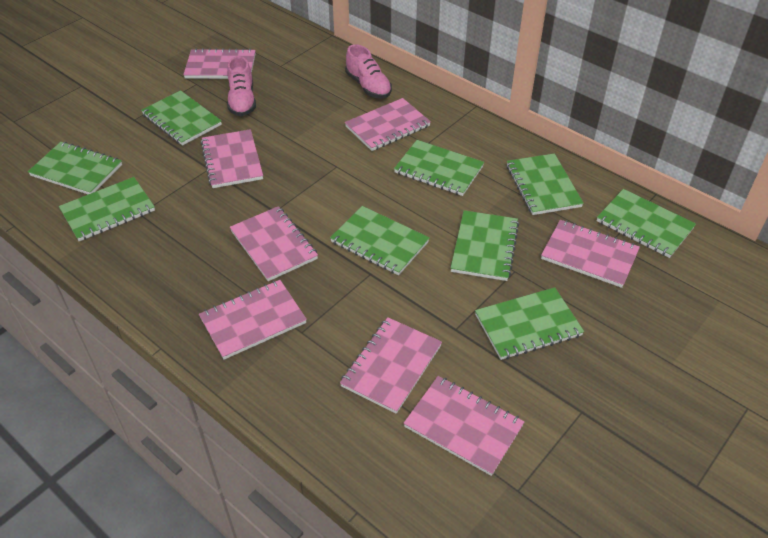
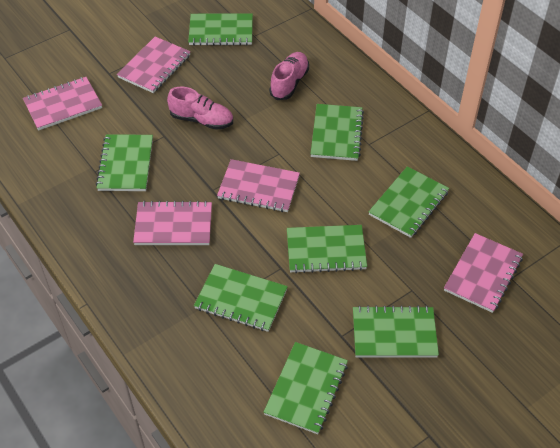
green notebook: 9 -> 8
pink notebook: 8 -> 5

